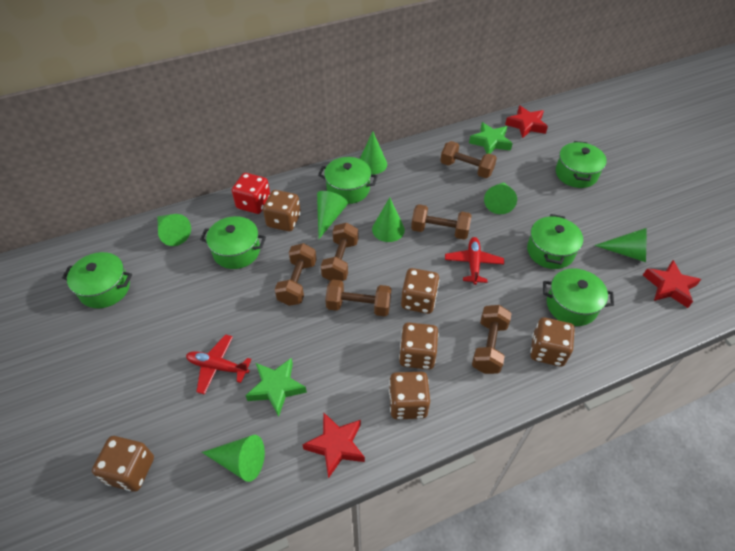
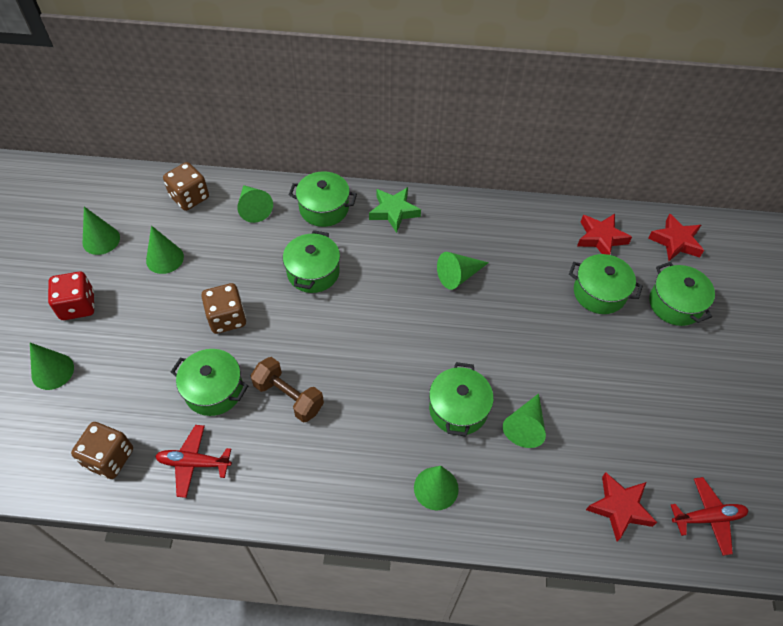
brown dice: 6 -> 3
brown dumbbell: 6 -> 1
green star: 2 -> 1

